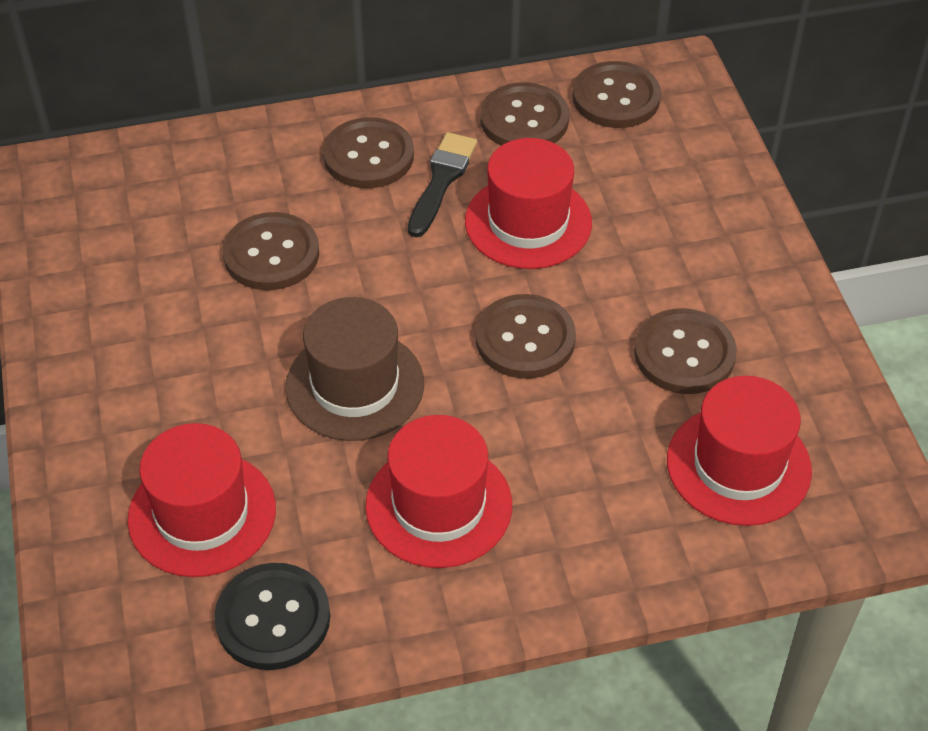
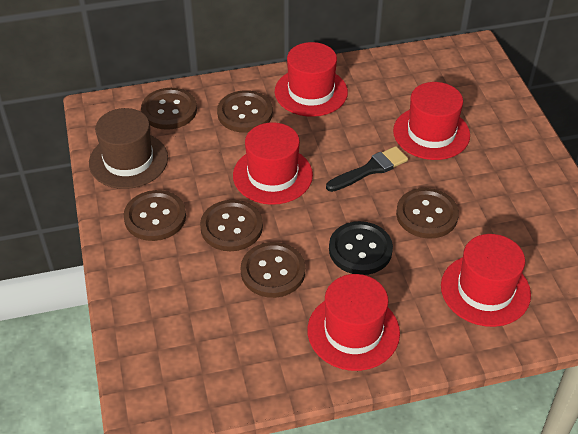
red hat: 4 -> 5

